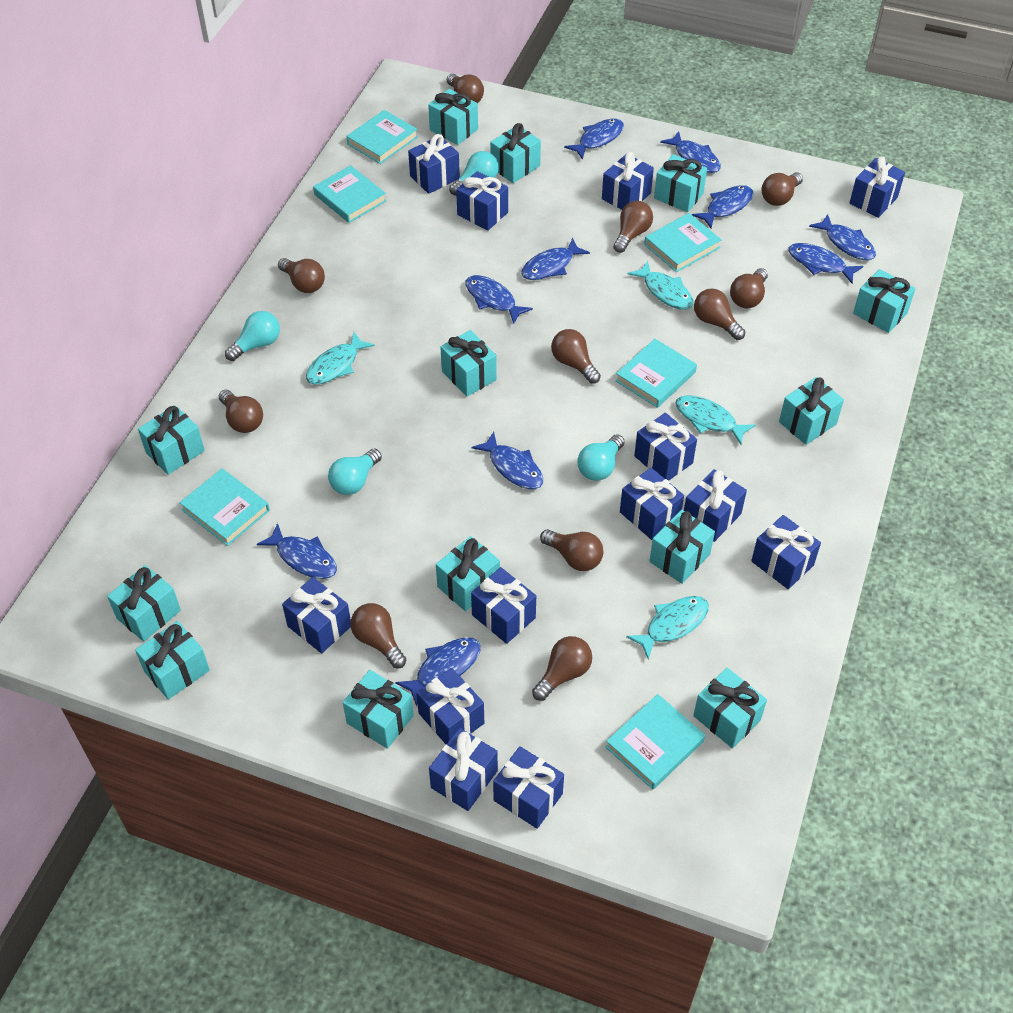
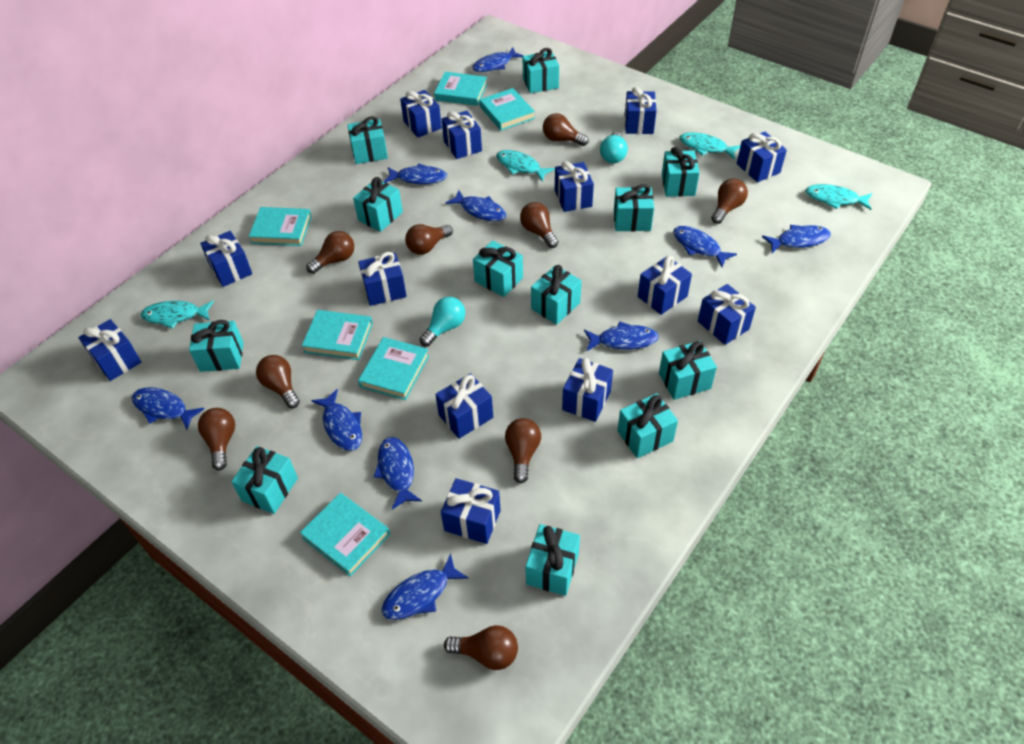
brown light bulb: 11 -> 9
turquoise gift: 13 -> 12
turquoise light bulb: 4 -> 2

